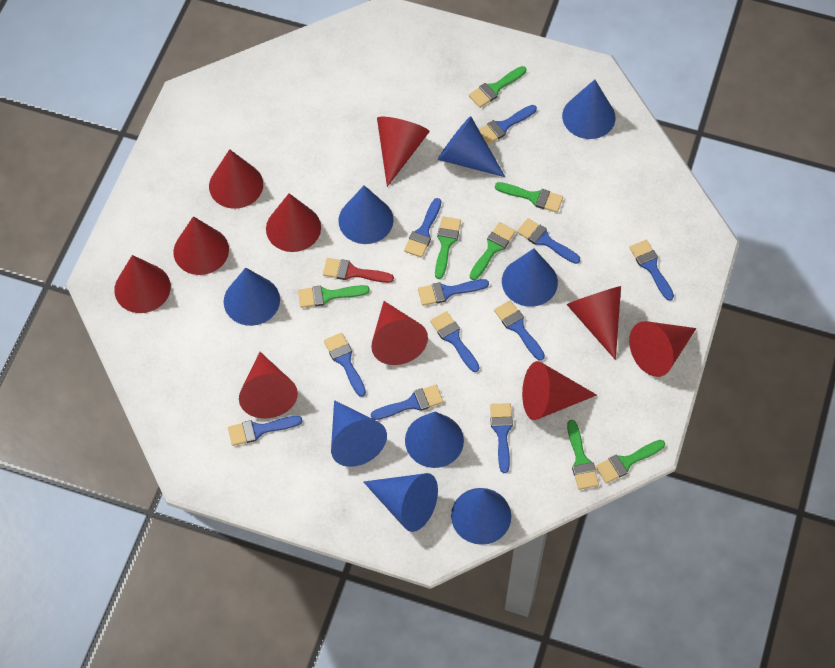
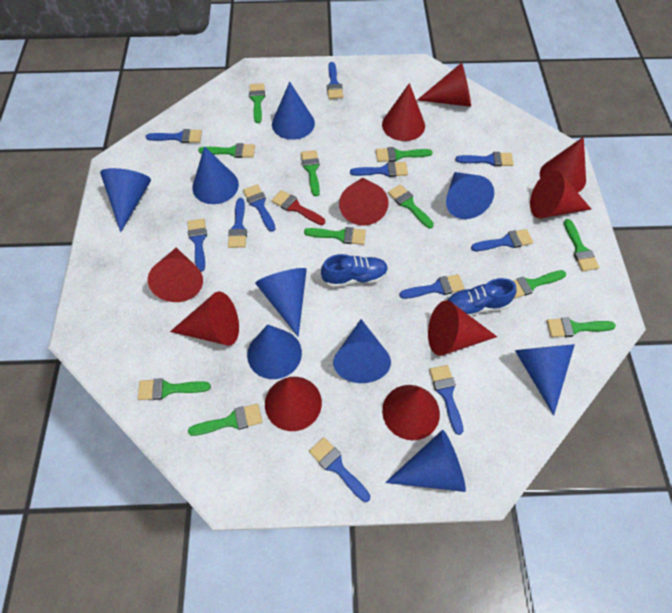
blue shoe: 0 -> 2
green brush: 7 -> 11

